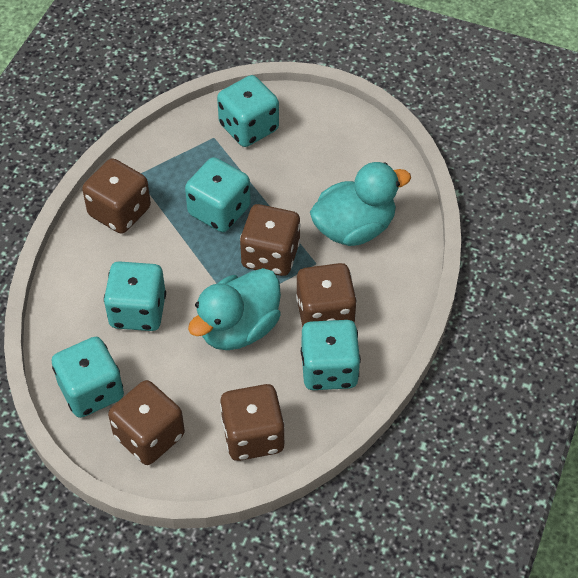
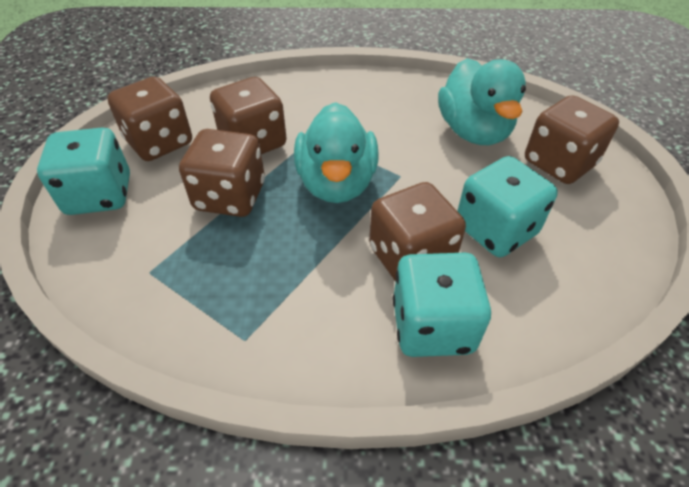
turquoise dice: 5 -> 3

